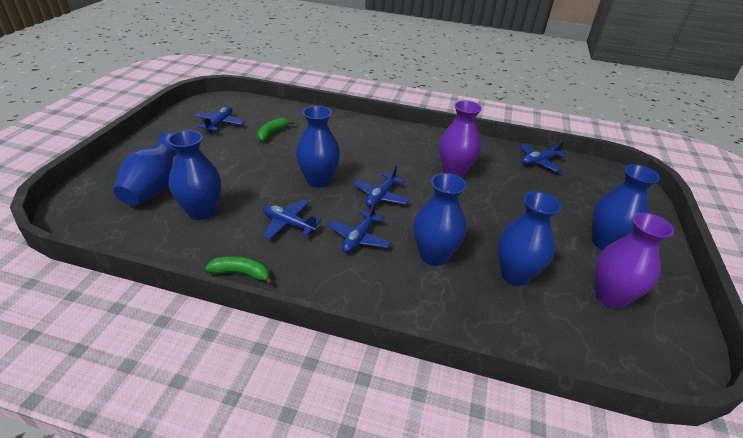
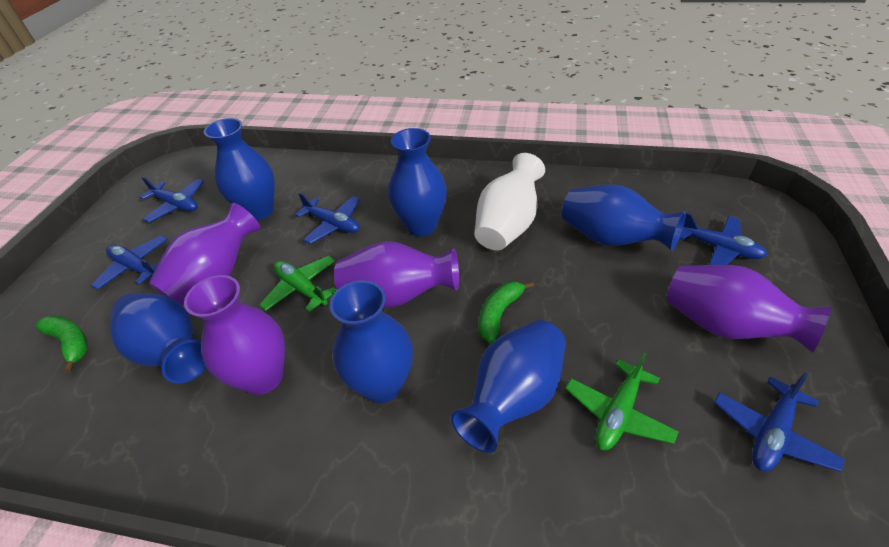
green plane: 0 -> 2
purple vase: 2 -> 4
white vase: 0 -> 1

